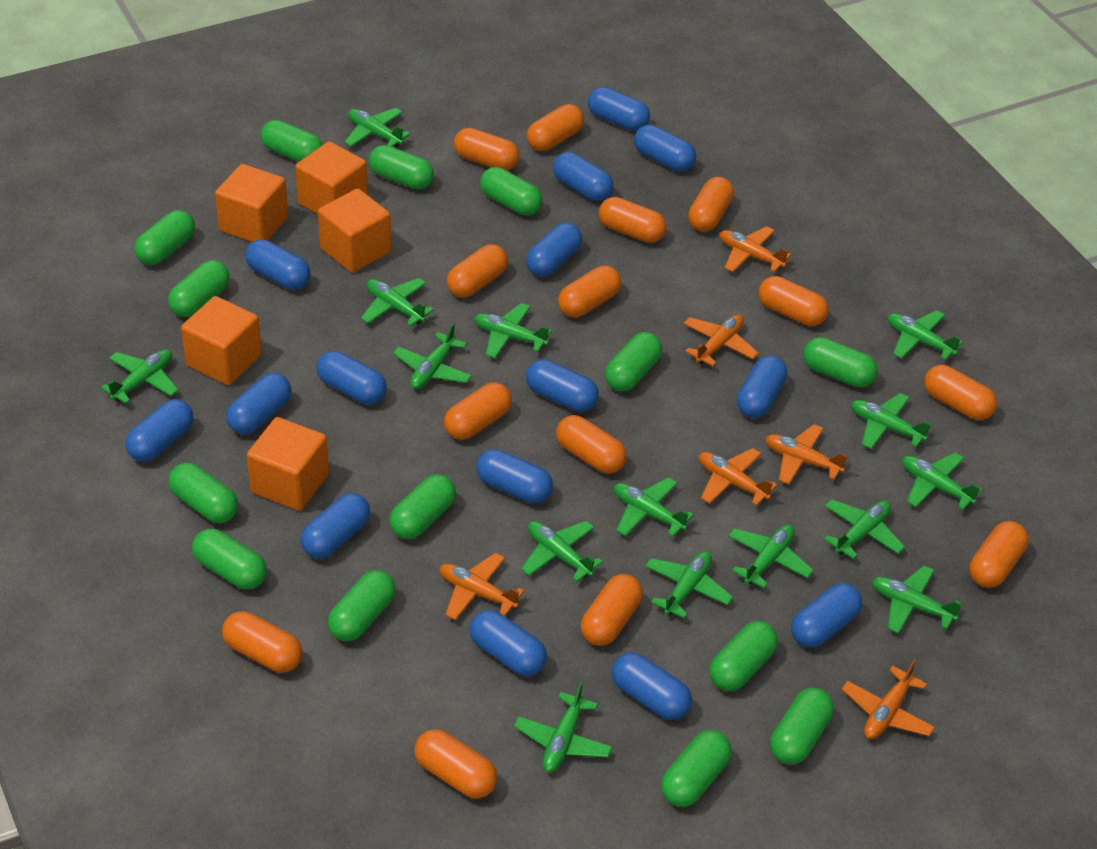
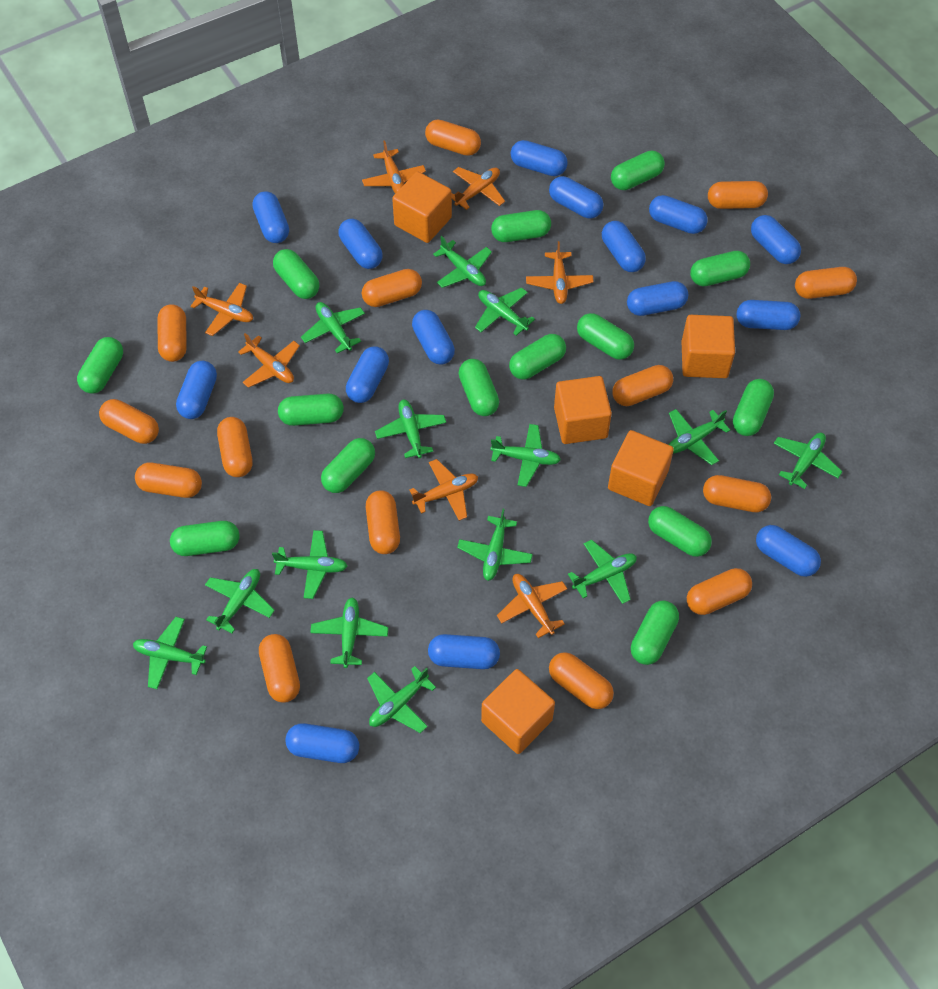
green plane: 15 -> 14
orange plane: 6 -> 7

